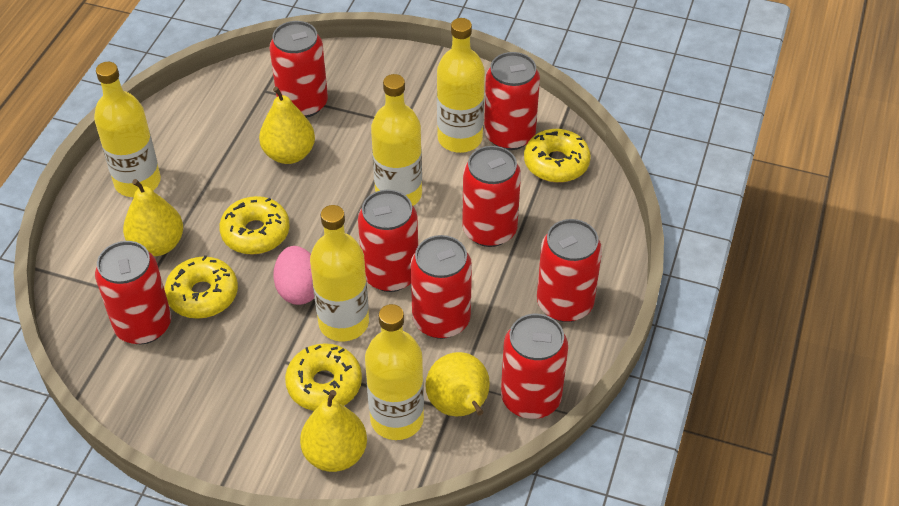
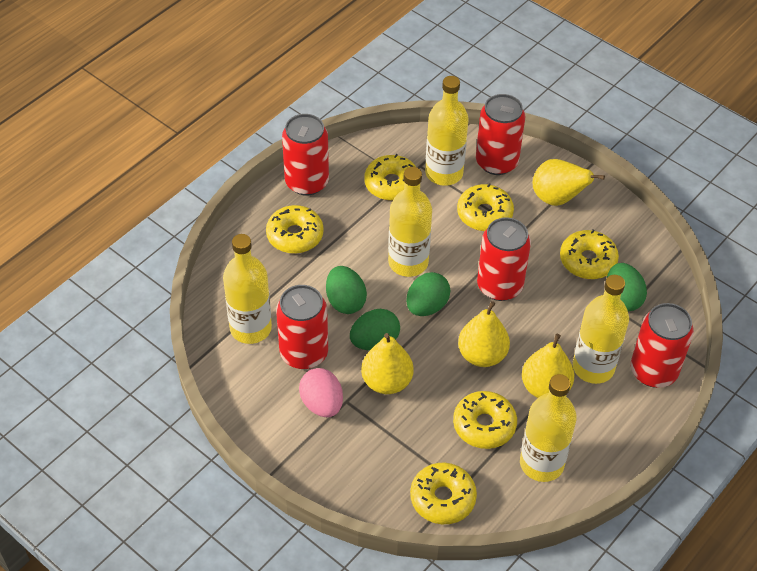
green egg: 0 -> 4
red can: 8 -> 5
yellow donut: 4 -> 6

